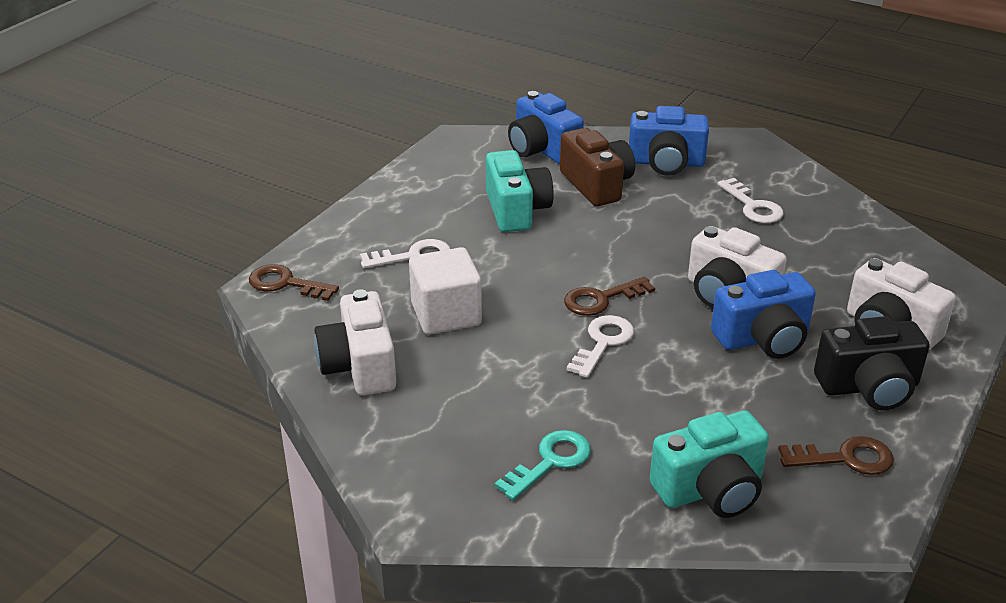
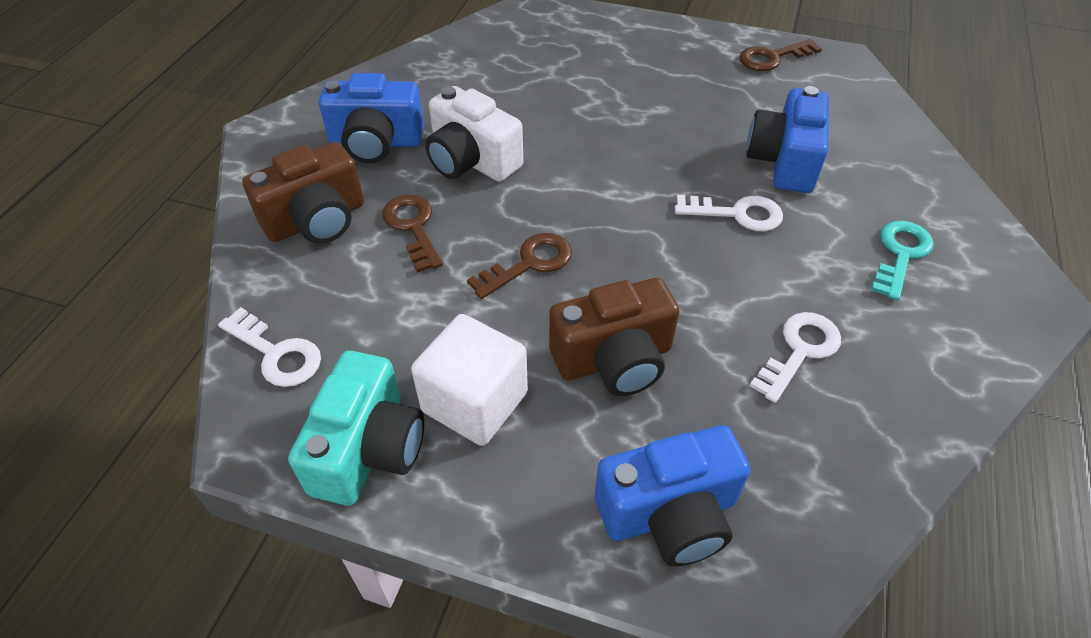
black camera: 1 -> 0
brown camera: 1 -> 2
turquoise camera: 2 -> 1
white camera: 3 -> 1

